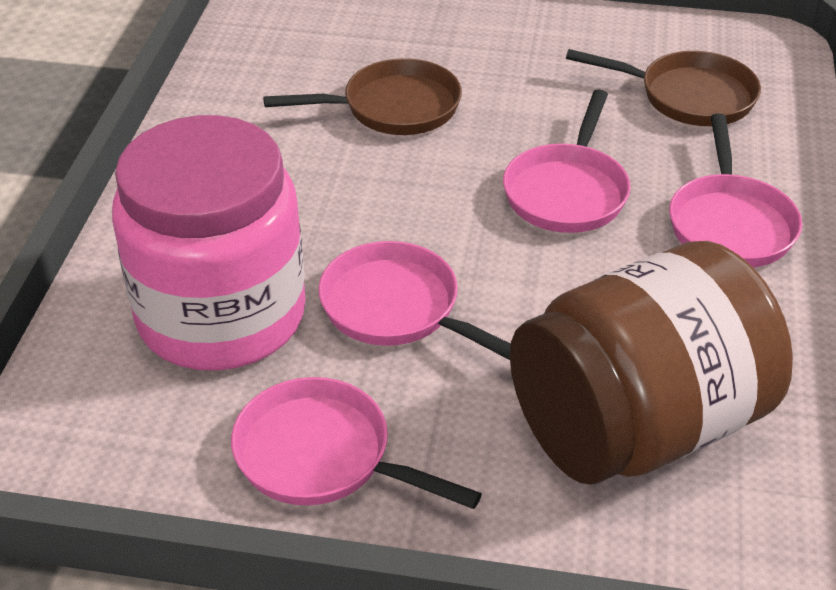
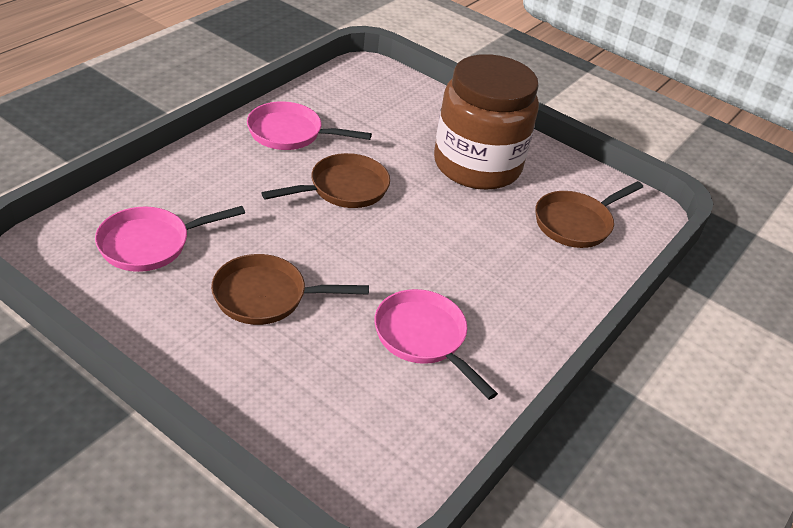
brown pan: 2 -> 3
pink jar: 1 -> 0
pink pan: 4 -> 3

